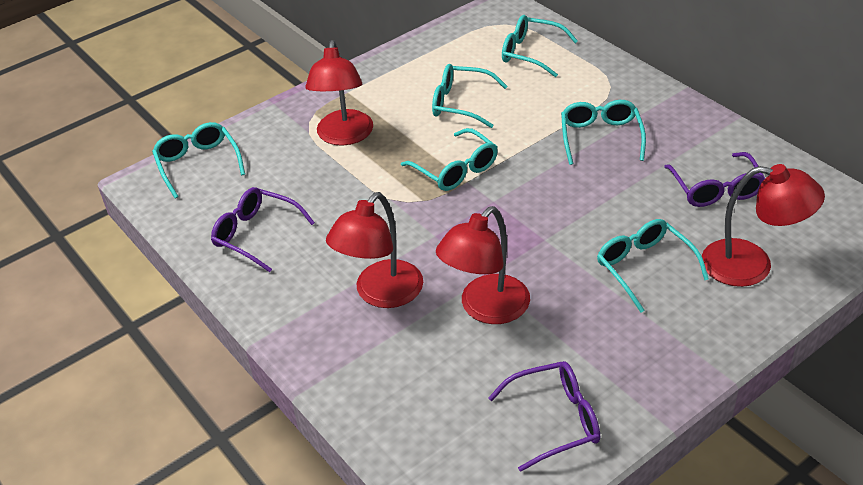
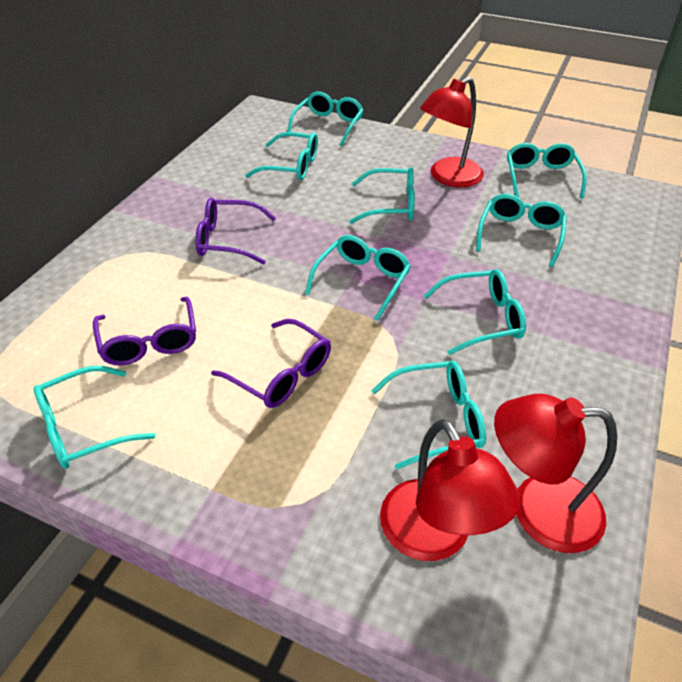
red lamp: 4 -> 3
turquoise glasses: 6 -> 9

